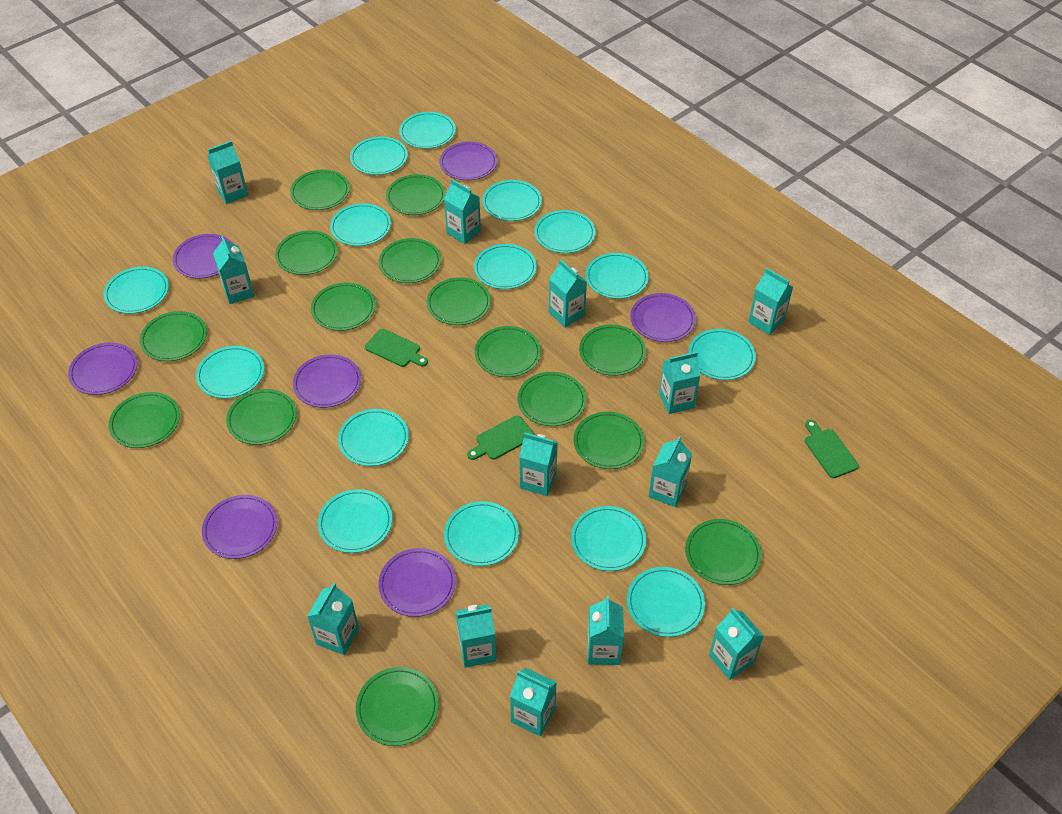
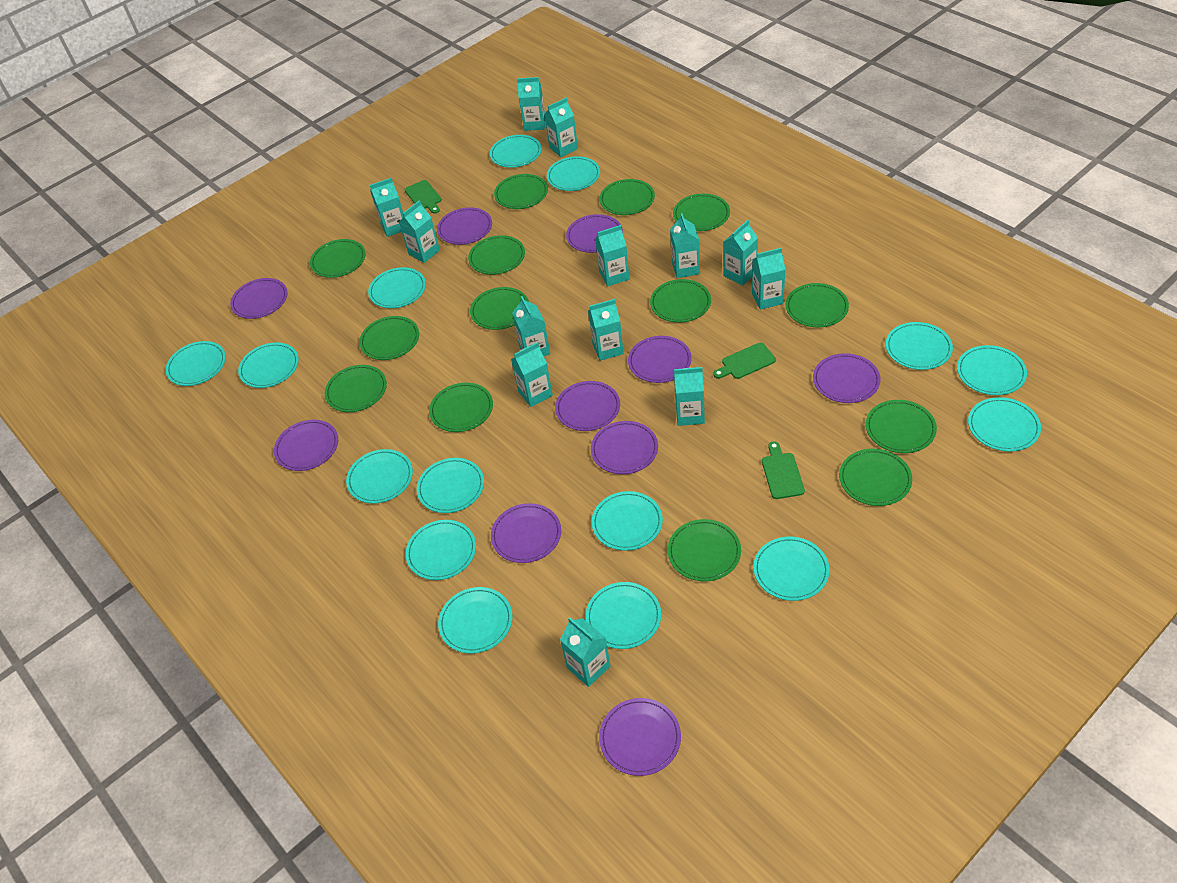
green plate: 15 -> 14
purple plate: 7 -> 10

